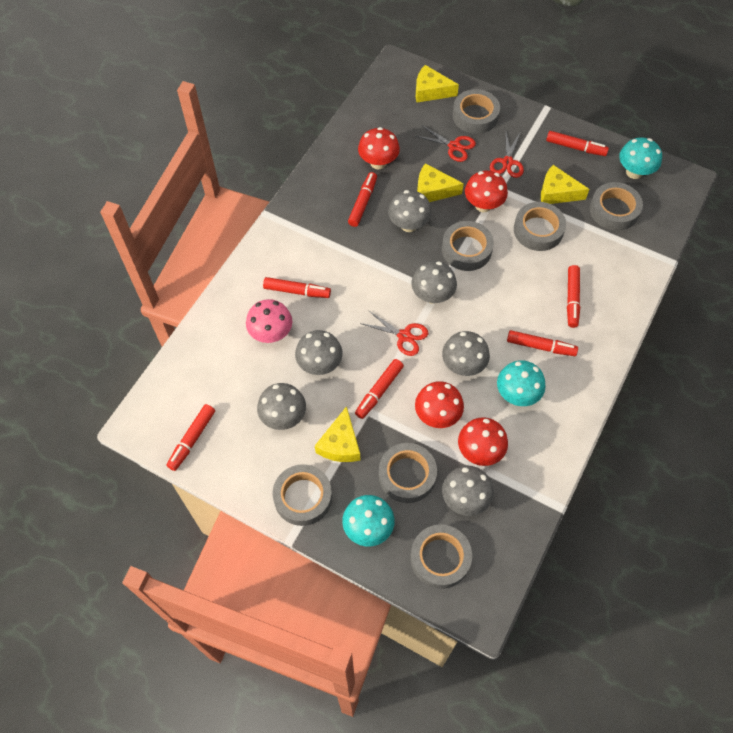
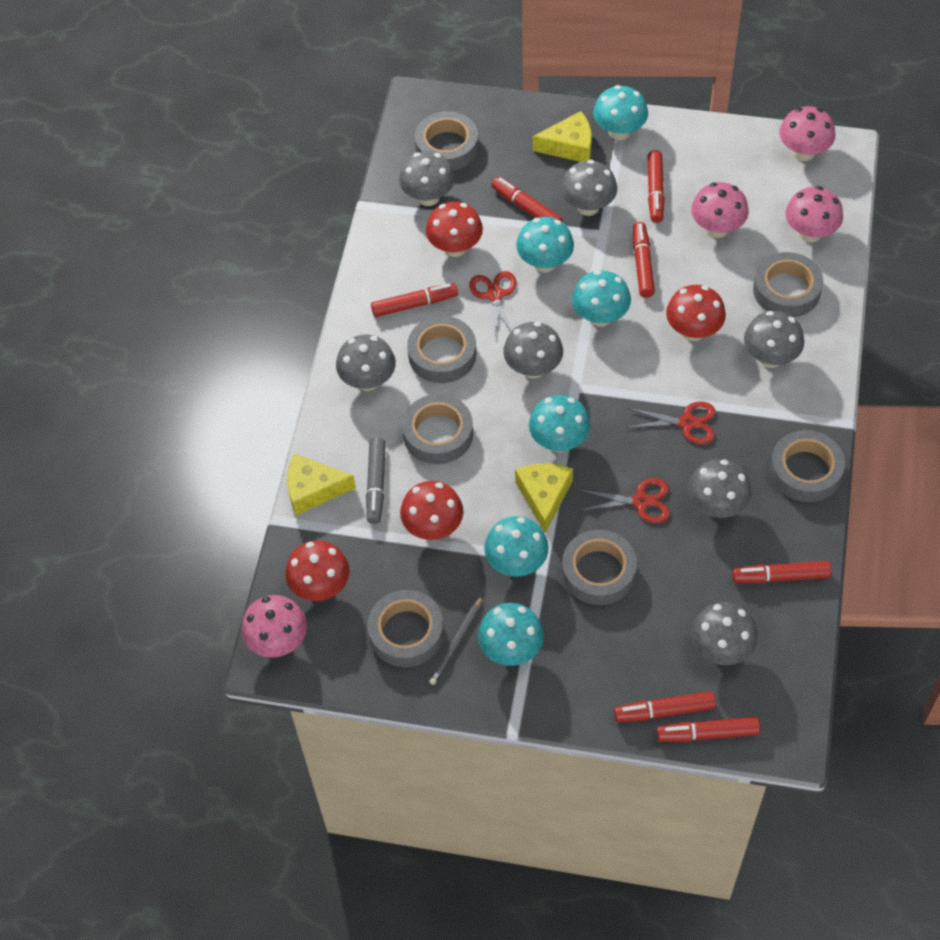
grey marker: 0 -> 1
grey mushroom: 6 -> 7
grey pencil: 0 -> 1
pink mushroom: 1 -> 4
turquoise mushroom: 3 -> 6
yellow cheese: 4 -> 3

